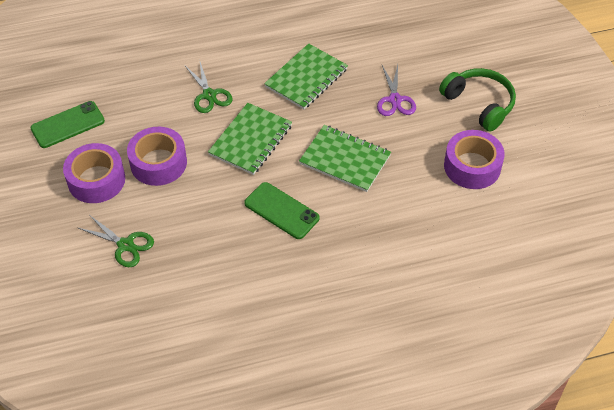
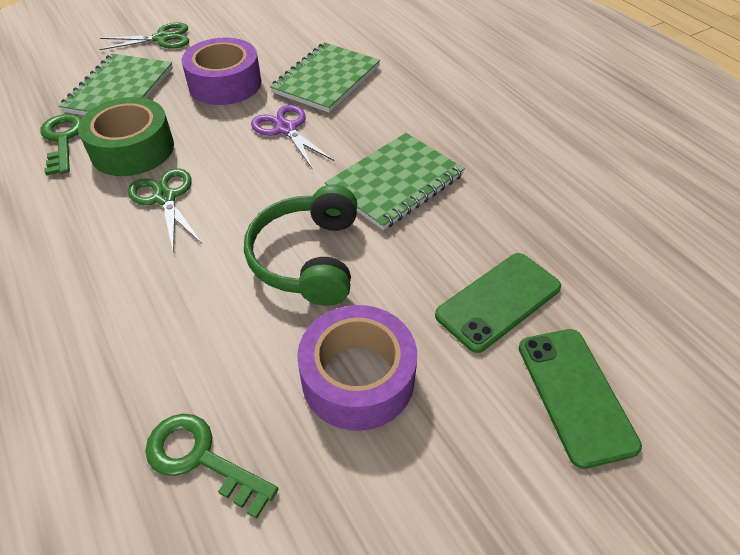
green key: 0 -> 2
green tape: 0 -> 1
purple tape: 3 -> 2

